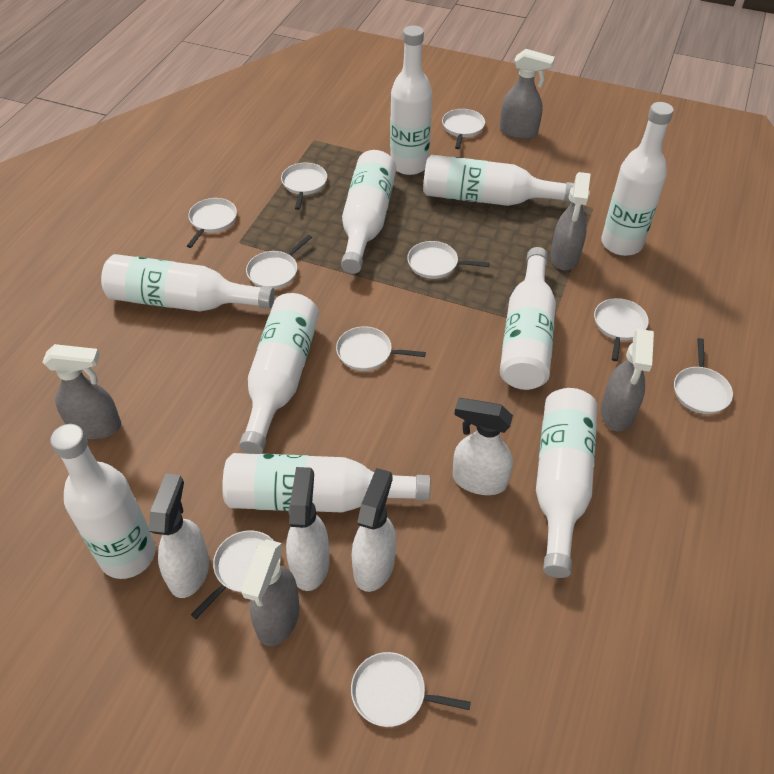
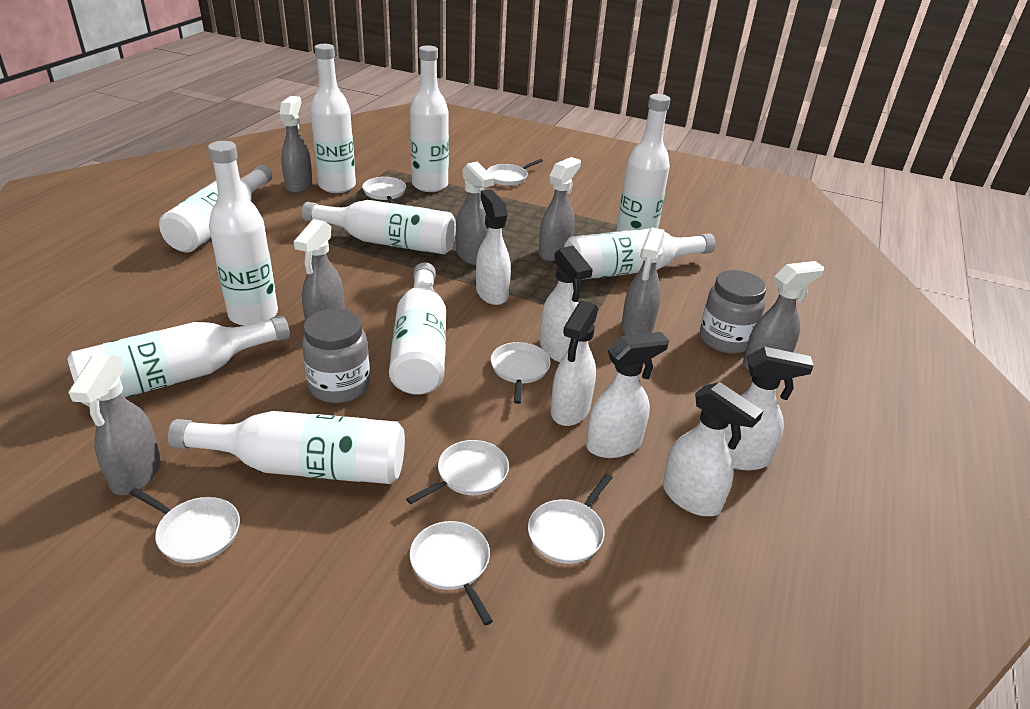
grey jar: 0 -> 2
grey spray bottle: 5 -> 7
white pan: 10 -> 7
white spray bottle: 4 -> 6

